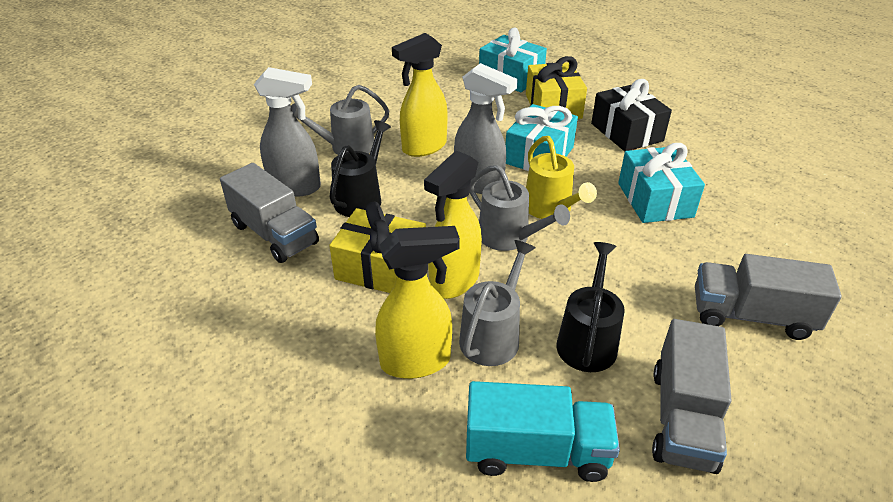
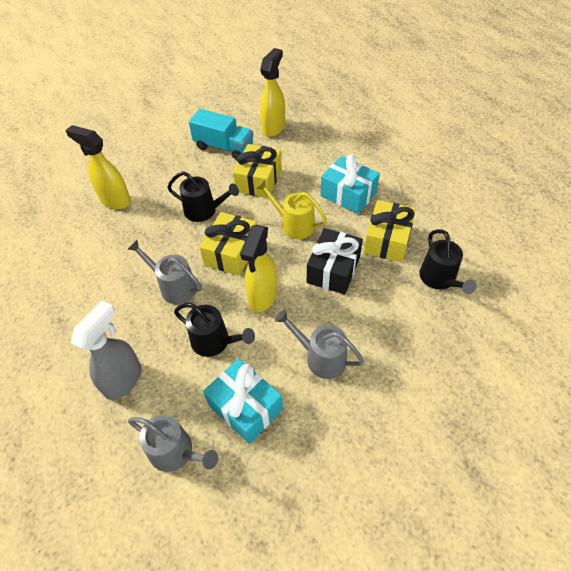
black watering can: 2 -> 3
grey spray bottle: 2 -> 1
grey truck: 3 -> 0
turquoise gift: 3 -> 2
yellow gift: 2 -> 3

